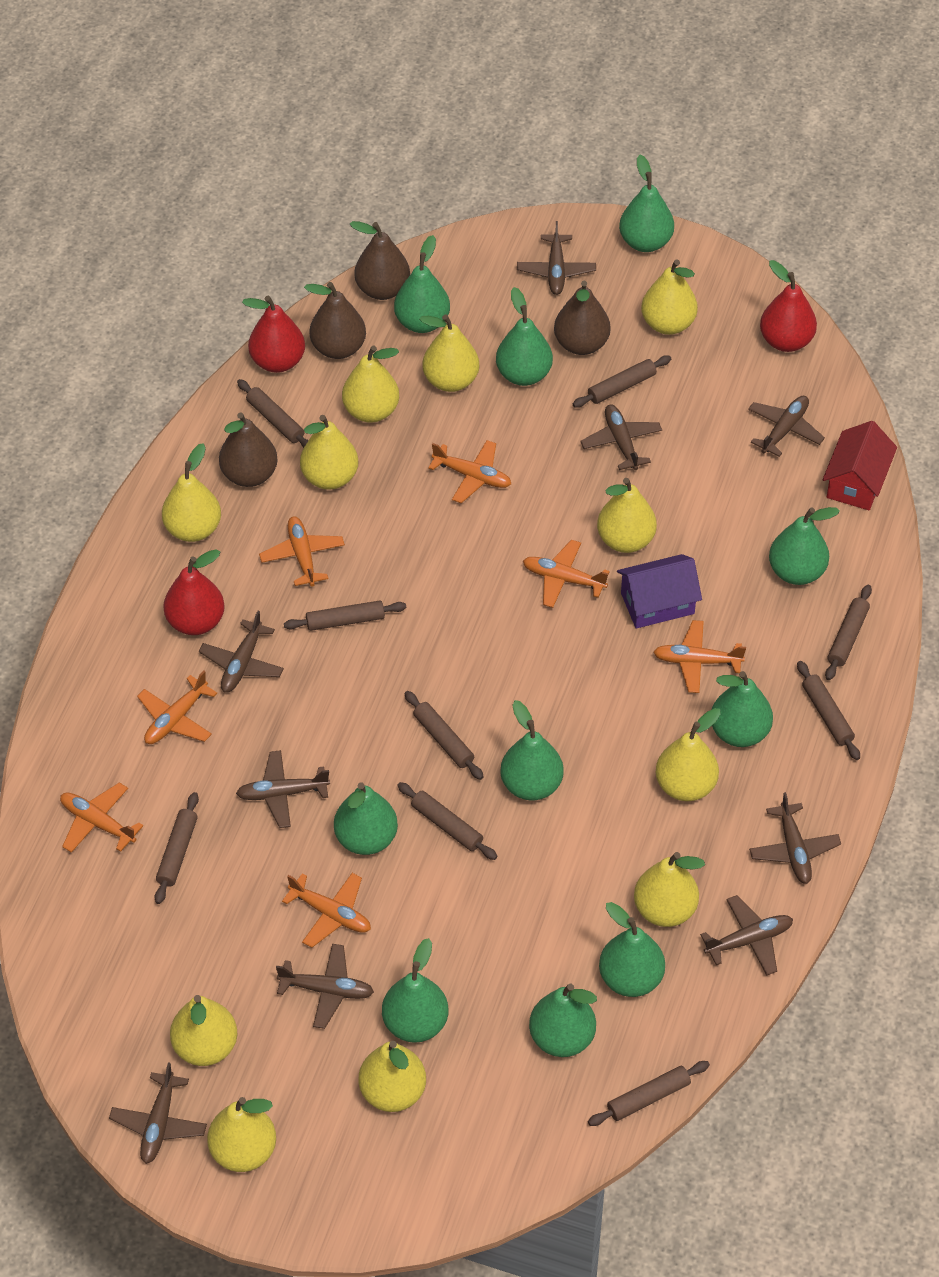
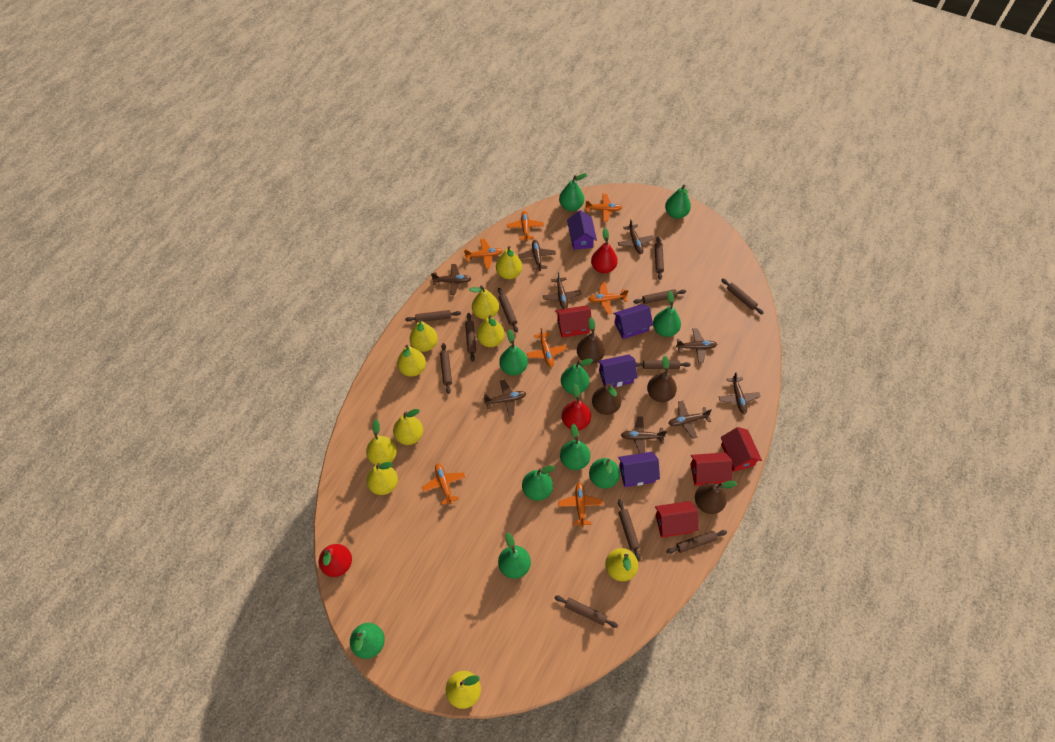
brown rolling pin: 9 -> 11
purple house: 1 -> 4
red house: 1 -> 4
yellow pear: 11 -> 10

